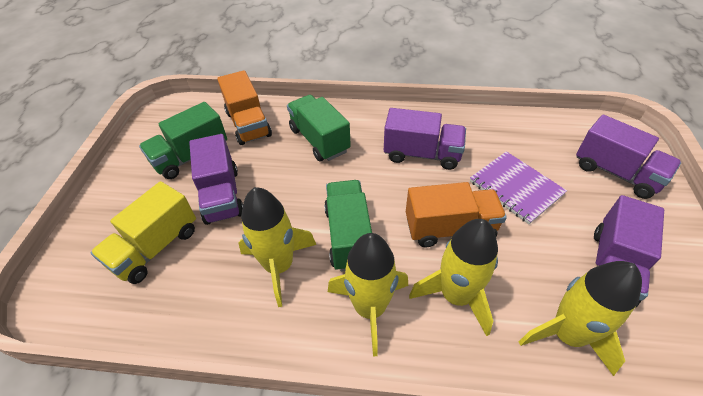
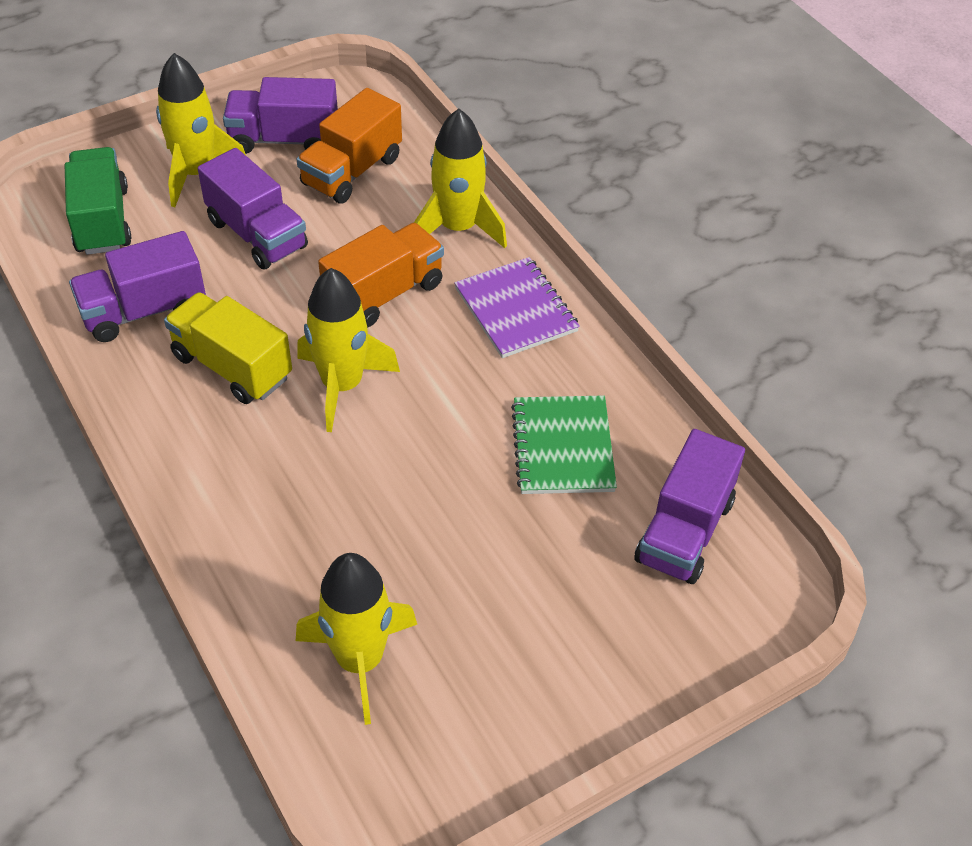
green notebook: 0 -> 1
green truck: 3 -> 1

